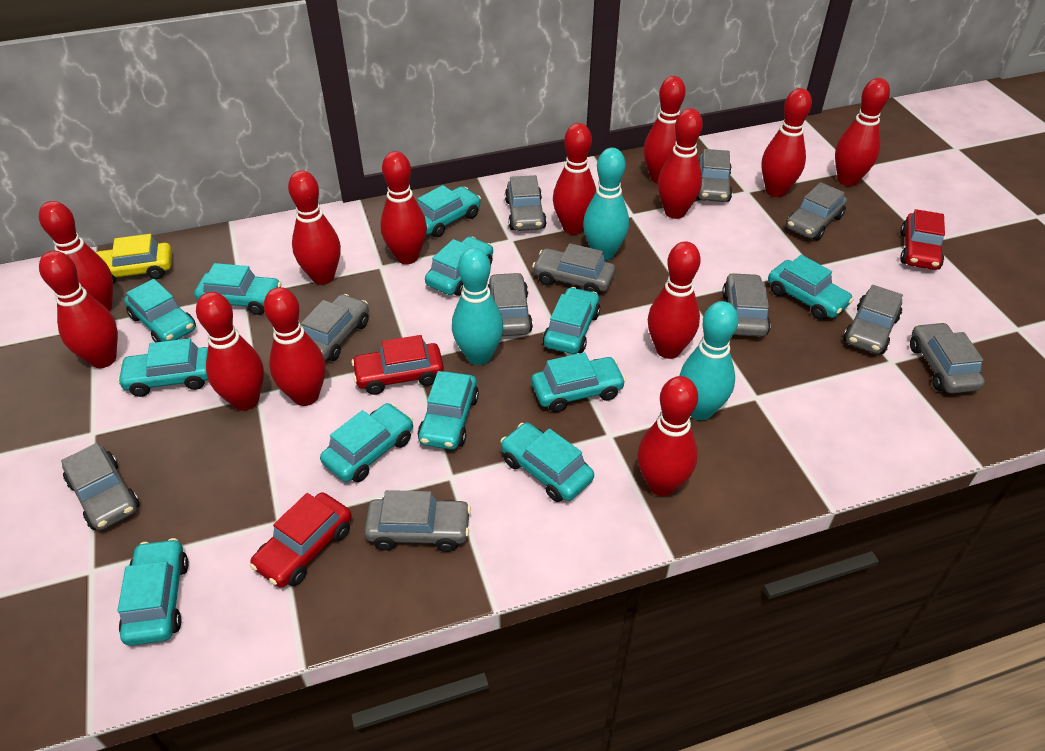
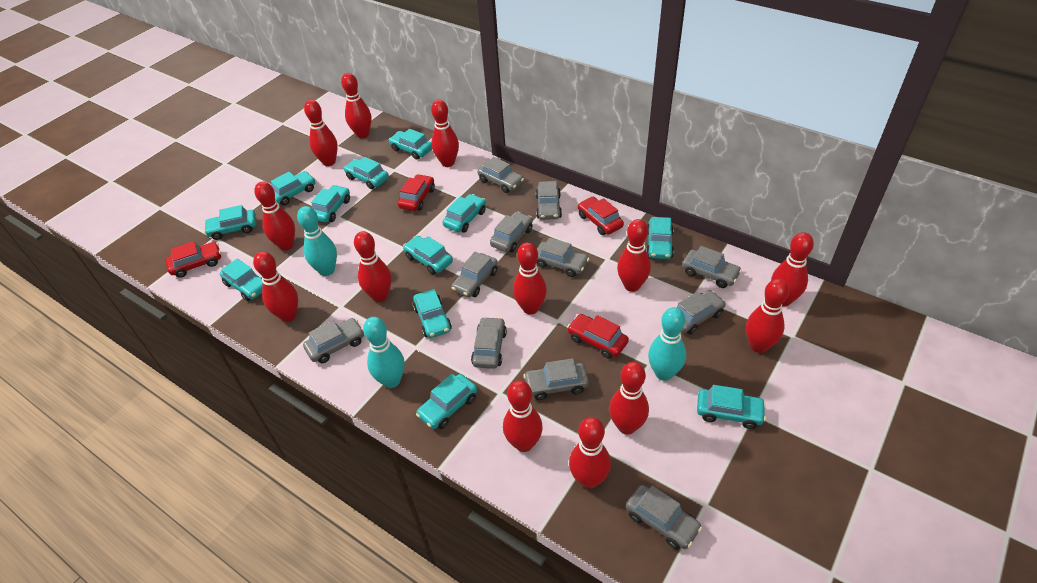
red car: 3 -> 4
yellow car: 1 -> 0

